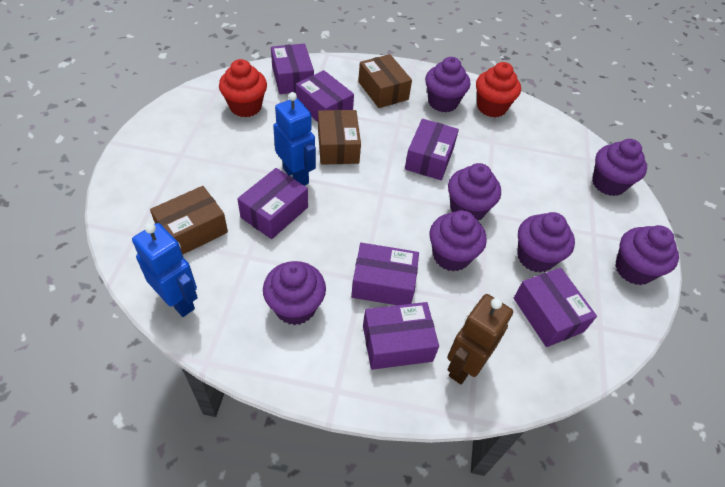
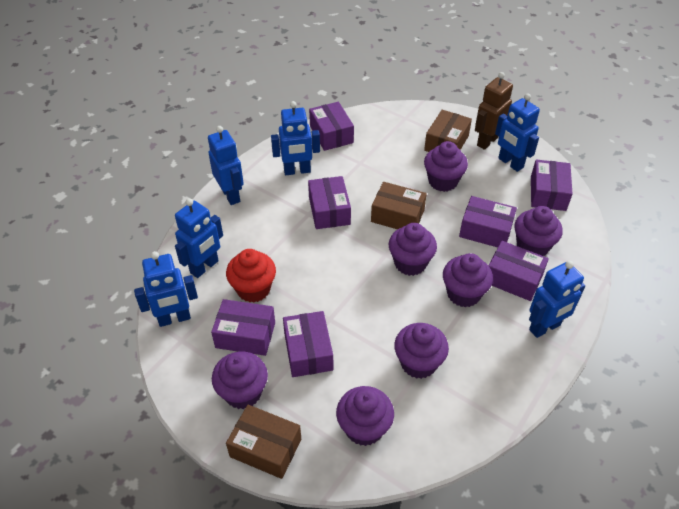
blue robot: 2 -> 6
red cupcake: 2 -> 1

